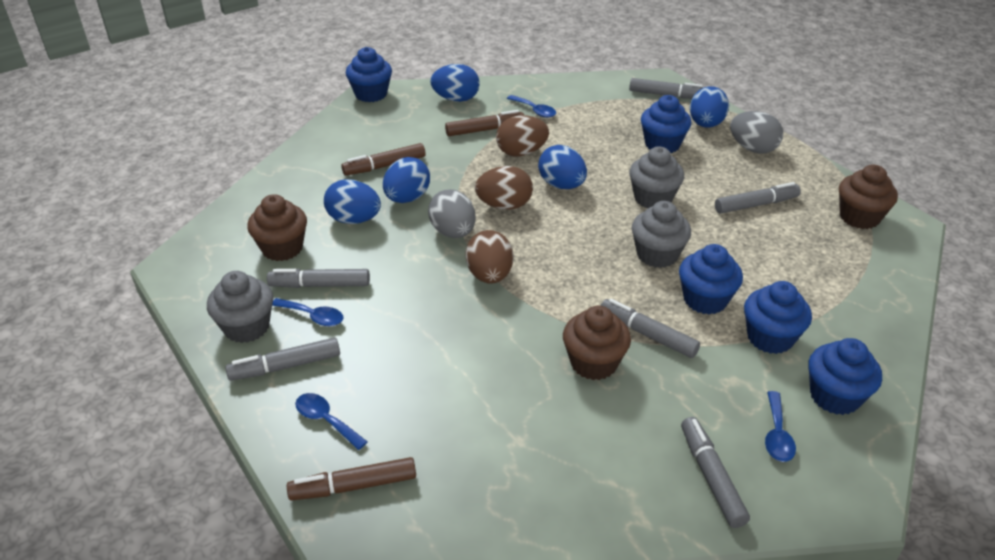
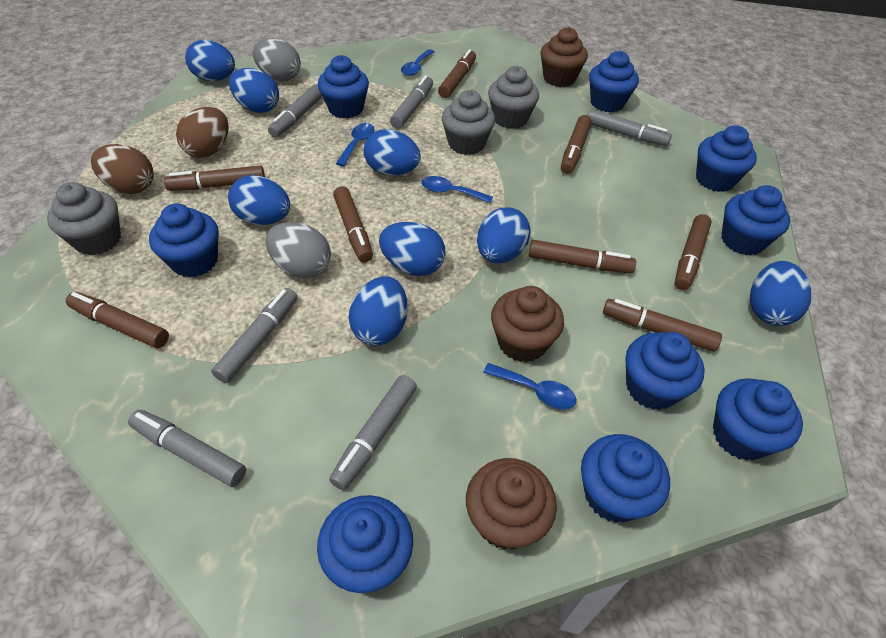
blue cupcake: 5 -> 9
blue egg: 5 -> 8
brown egg: 3 -> 2
brown marker: 3 -> 8

